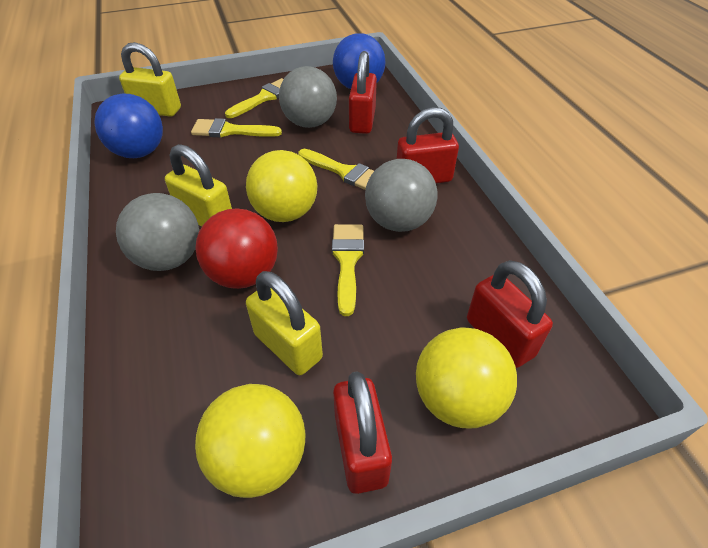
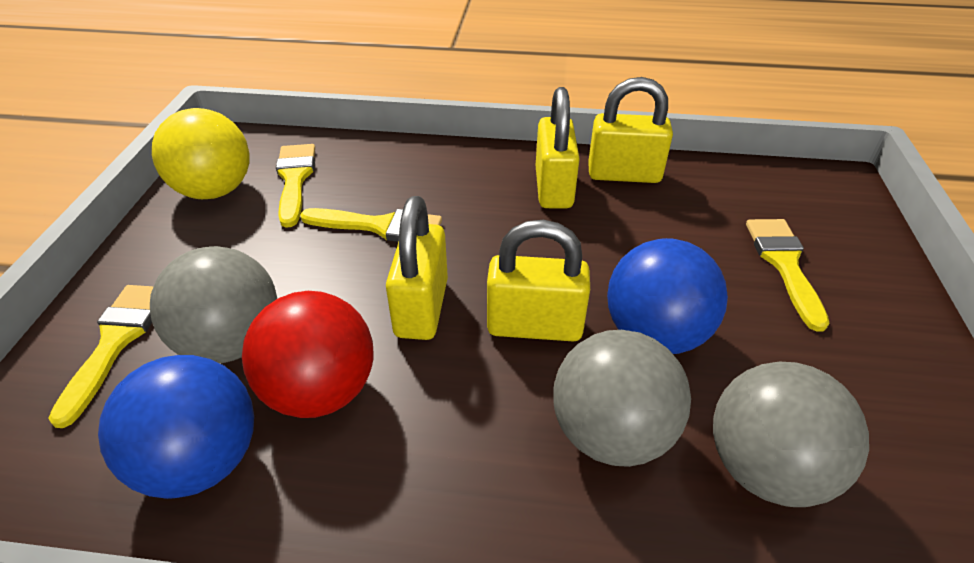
red padlock: 4 -> 0
yellow ball: 3 -> 1
yellow padlock: 3 -> 4

